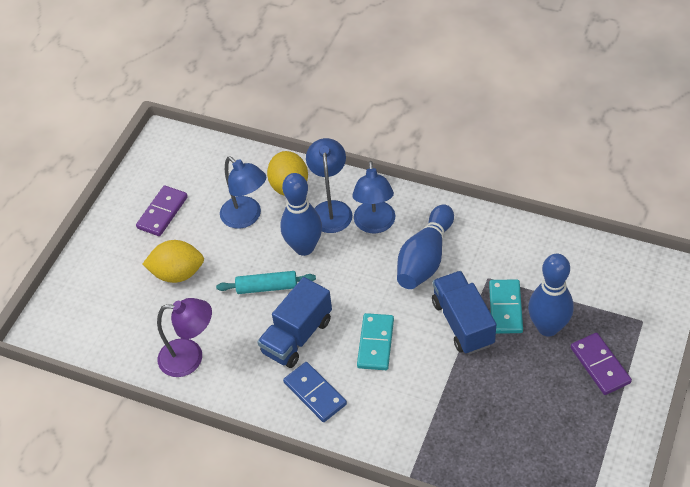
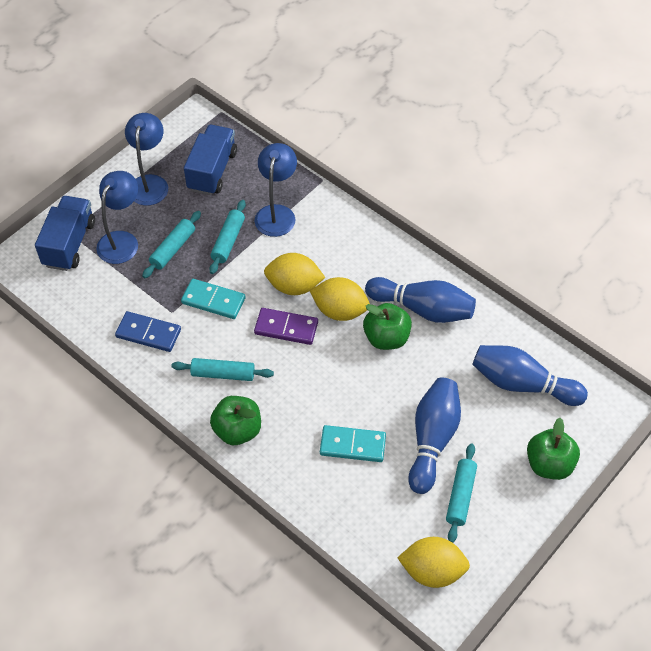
green apple: 0 -> 3
purple domino: 2 -> 1
purple lamp: 1 -> 0
turquoise rolling pin: 1 -> 4
yellow lemon: 2 -> 3

